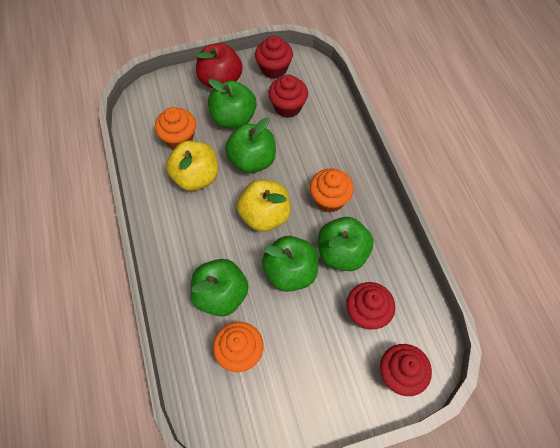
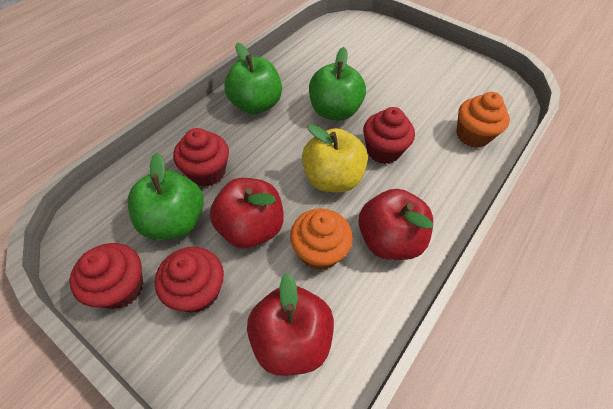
green apple: 5 -> 3
orange cupcake: 3 -> 2
red apple: 1 -> 3
yellow apple: 2 -> 1

